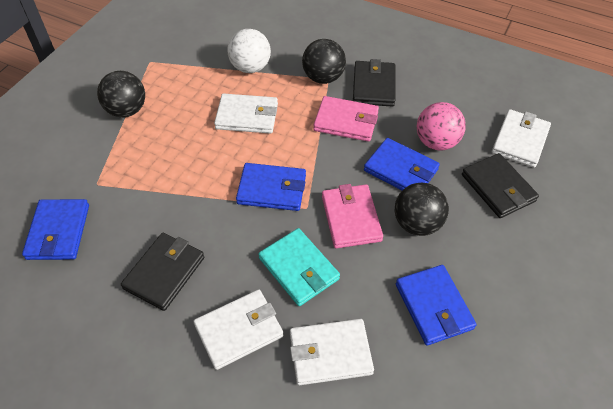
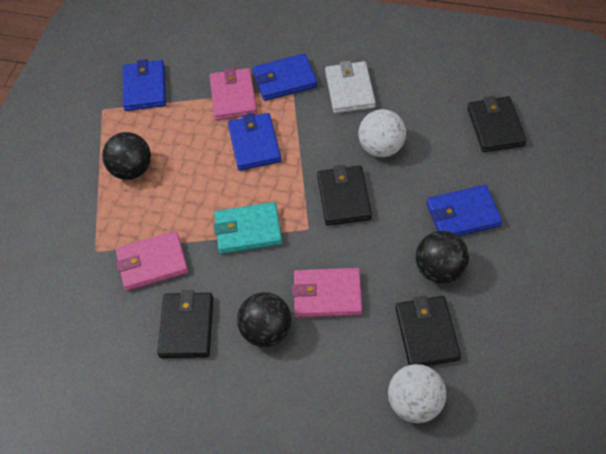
black wallet: 3 -> 4
pink ball: 1 -> 0
pink wallet: 2 -> 3
white ball: 1 -> 2
white wallet: 4 -> 1

